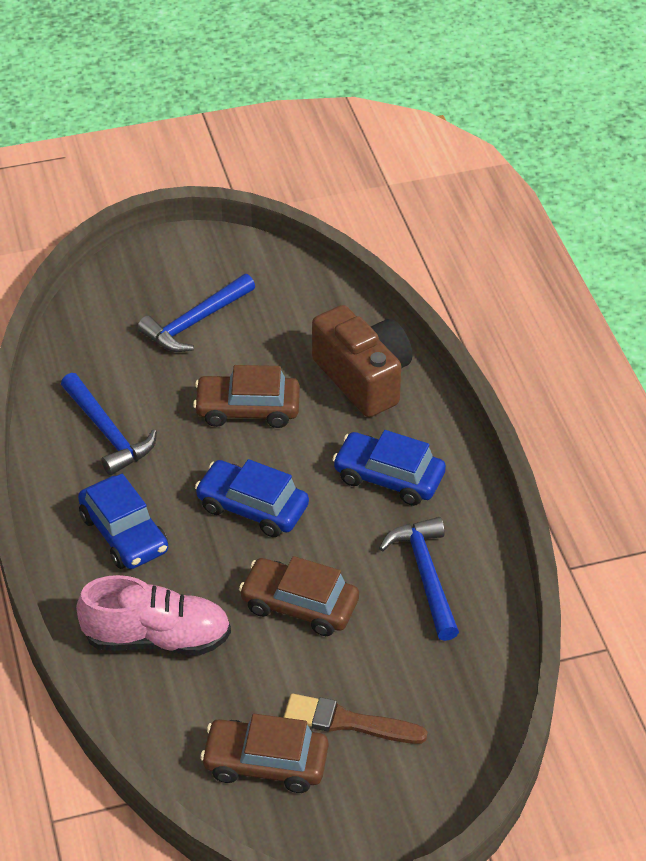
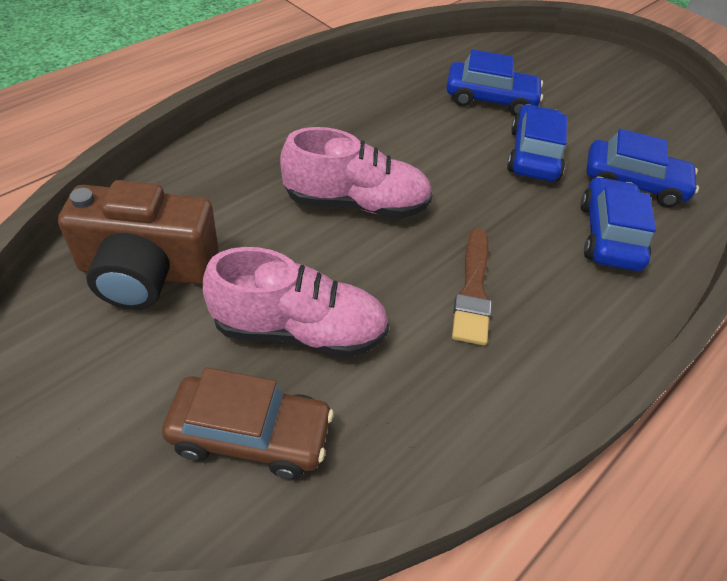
blue car: 3 -> 4
blue hammer: 3 -> 0
brown car: 3 -> 1
pink shoe: 1 -> 2

